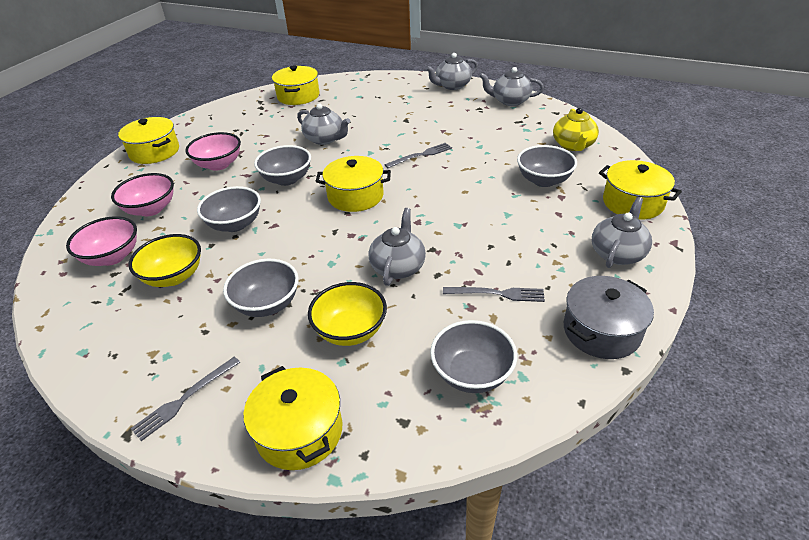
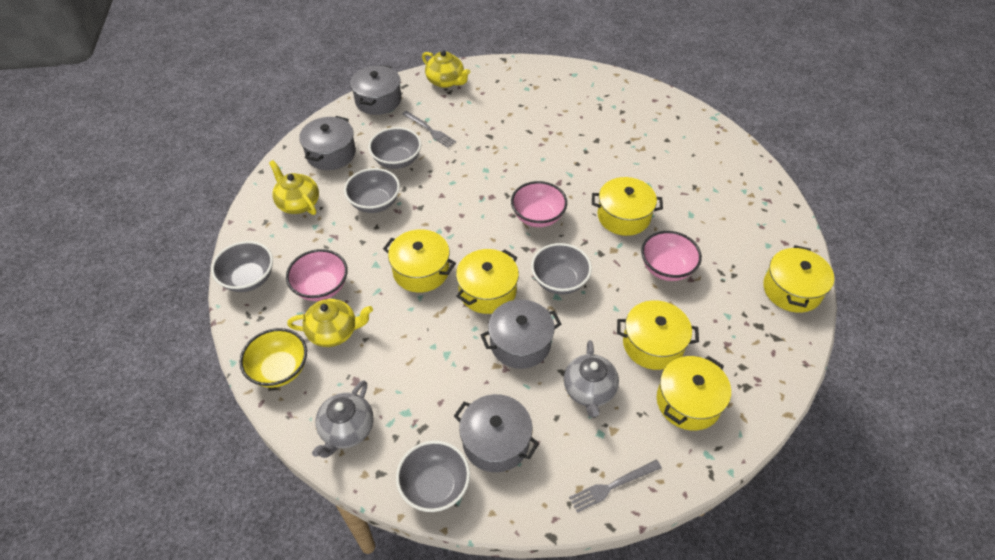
grey fork: 3 -> 2
grey pot: 1 -> 4
grey teapot: 5 -> 2
yellow bowl: 2 -> 1
yellow pot: 5 -> 6
yellow teapot: 1 -> 3

